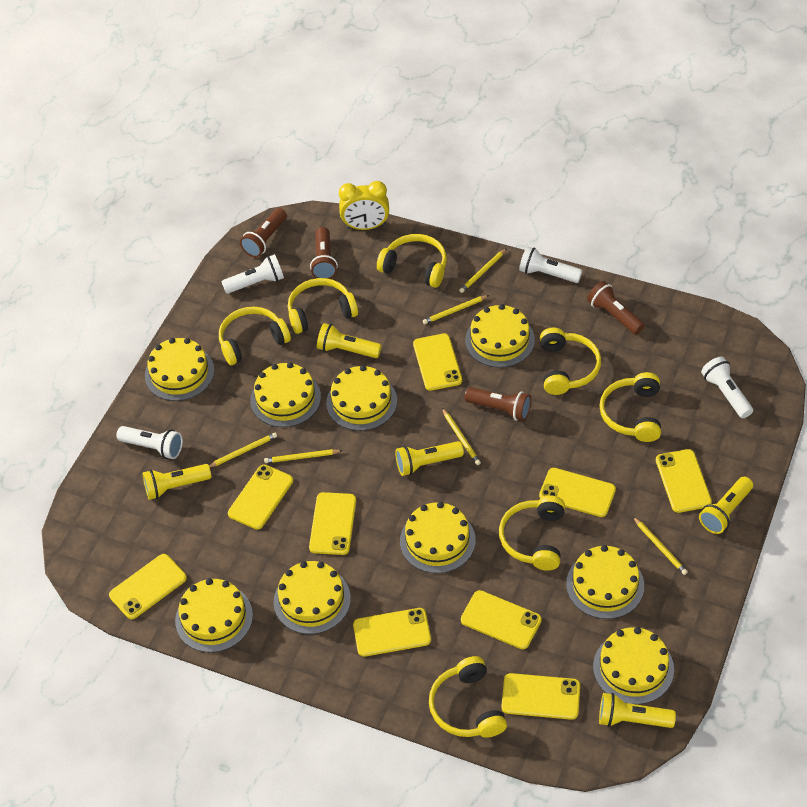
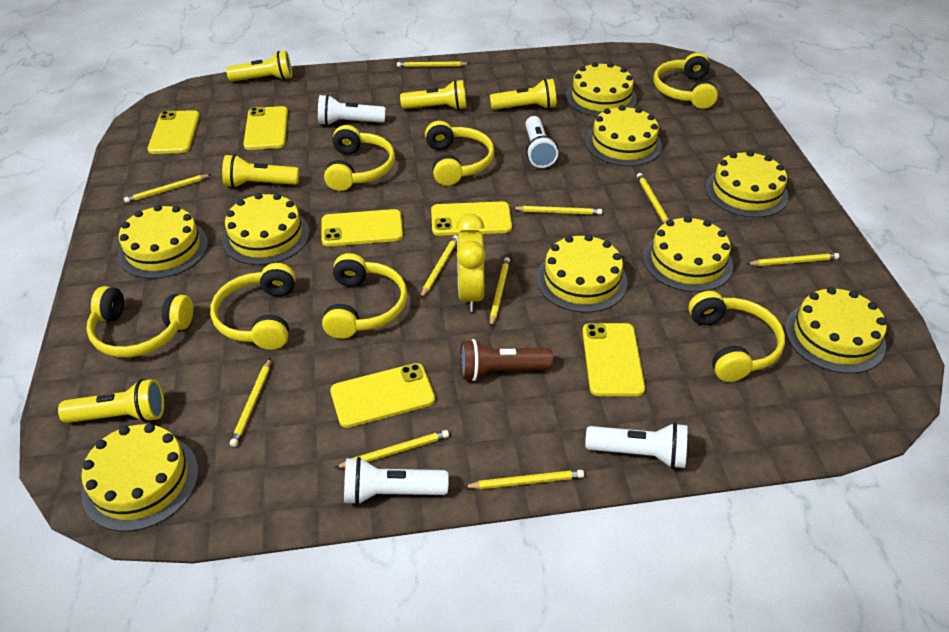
brown flashlight: 4 -> 1
yellow pencil: 6 -> 10
yellow phone: 9 -> 6

